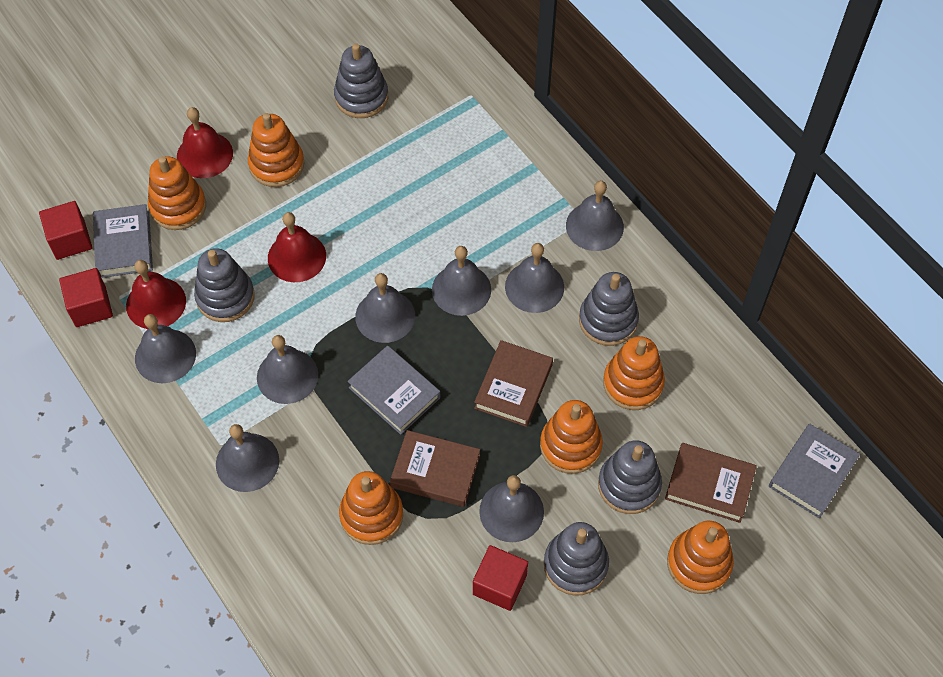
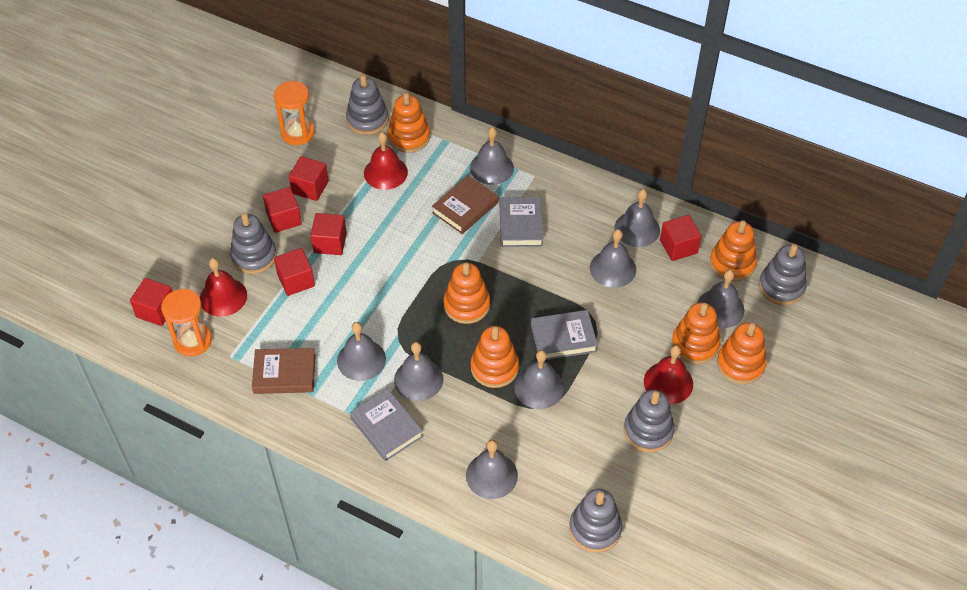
brown book: 3 -> 2
orange hourglass: 0 -> 2
red cube: 3 -> 6

